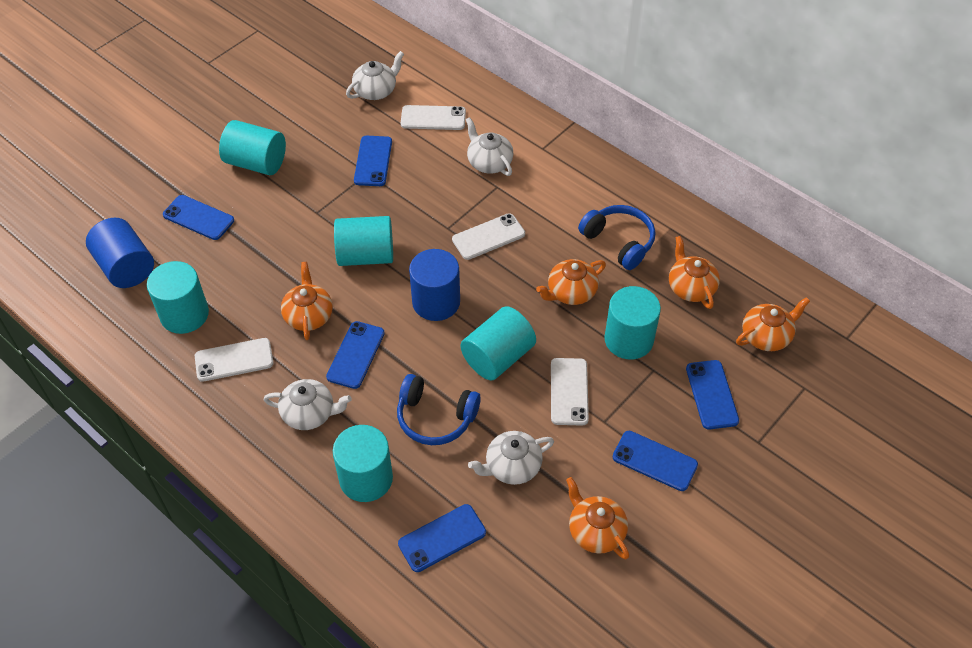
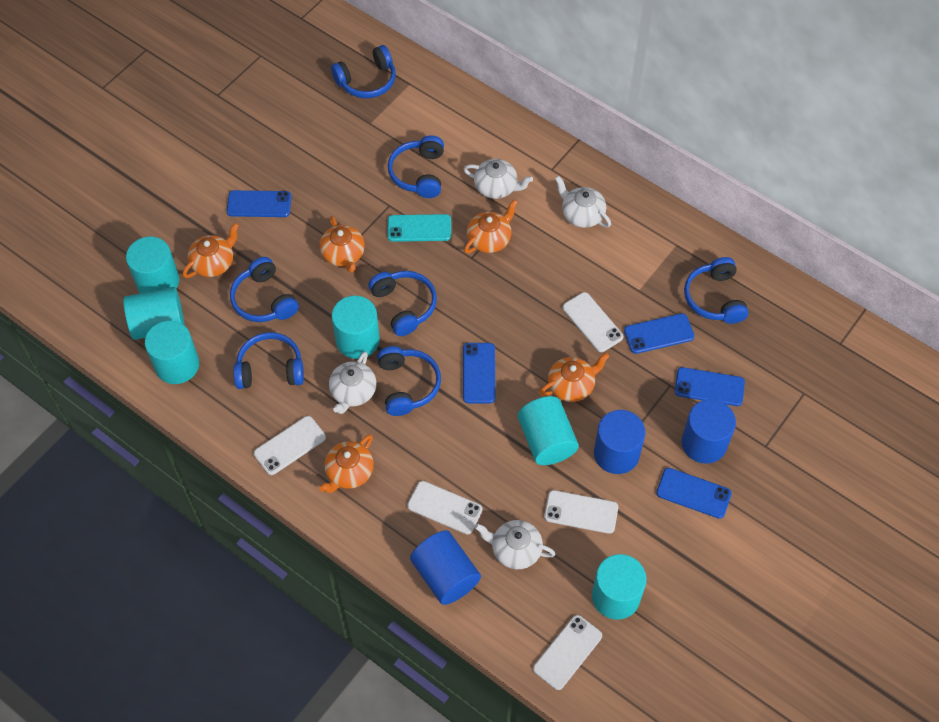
blue cylinder: 2 -> 3
blue headphones: 2 -> 7
blue phone: 6 -> 5
turquoise phone: 0 -> 1
white phone: 4 -> 5

